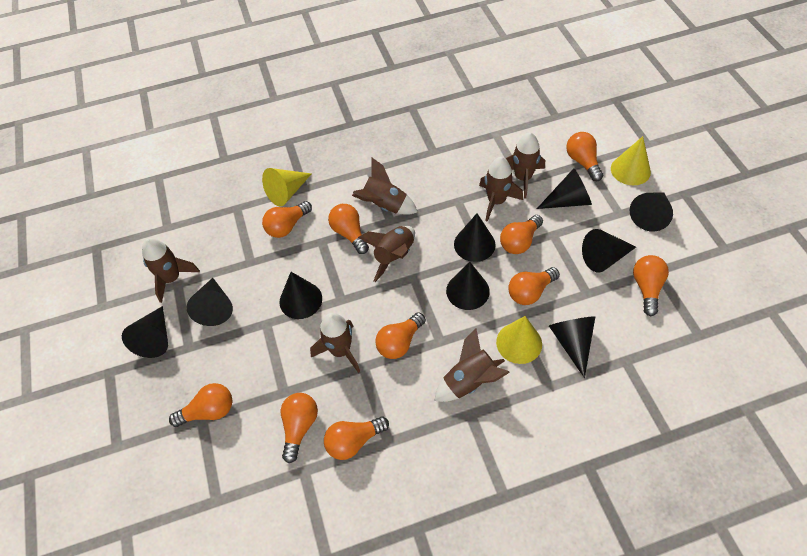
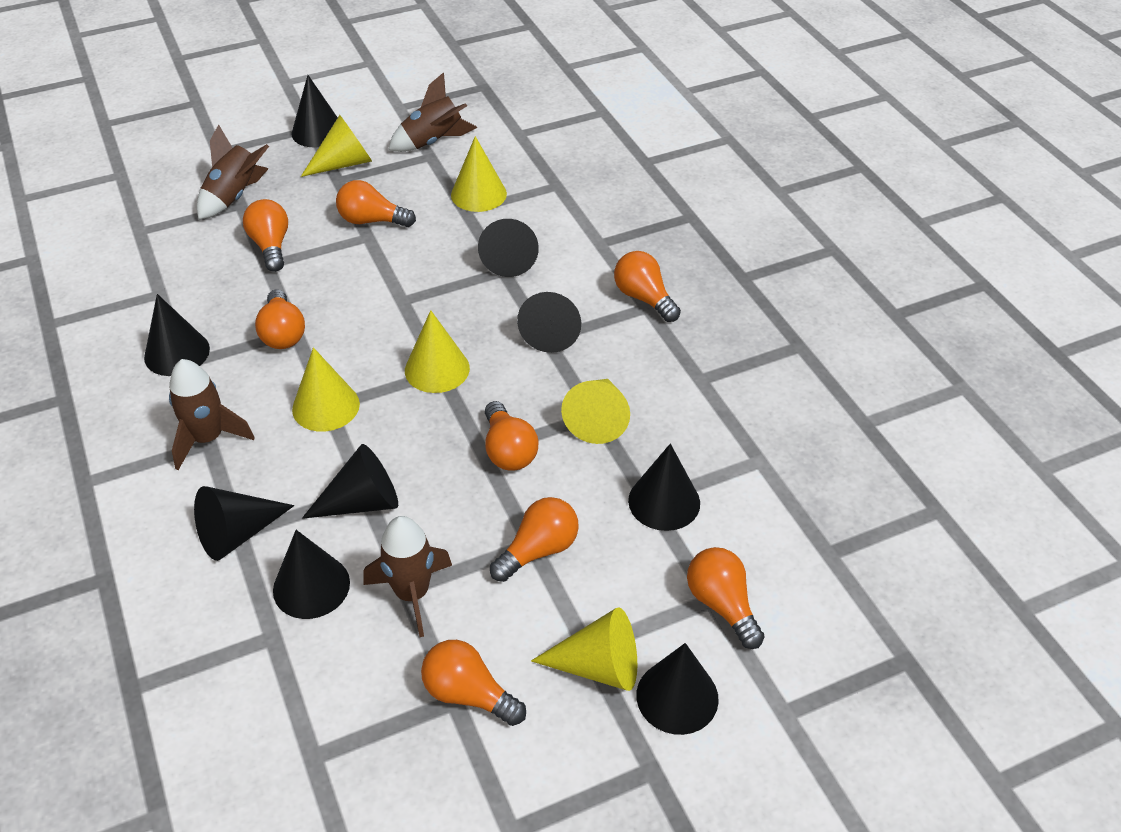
brown rocket: 7 -> 4
orange light bulb: 10 -> 8
yellow cone: 3 -> 6

